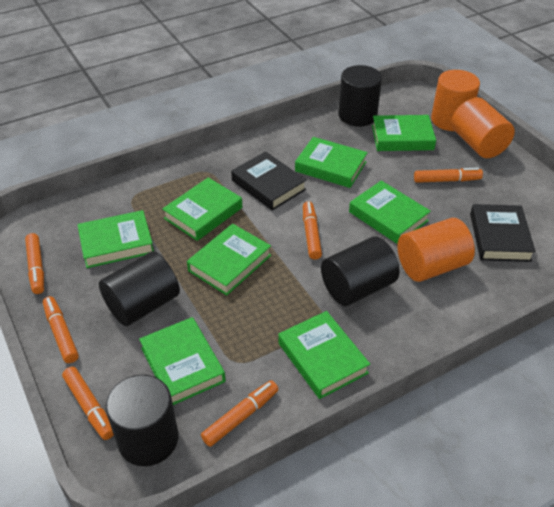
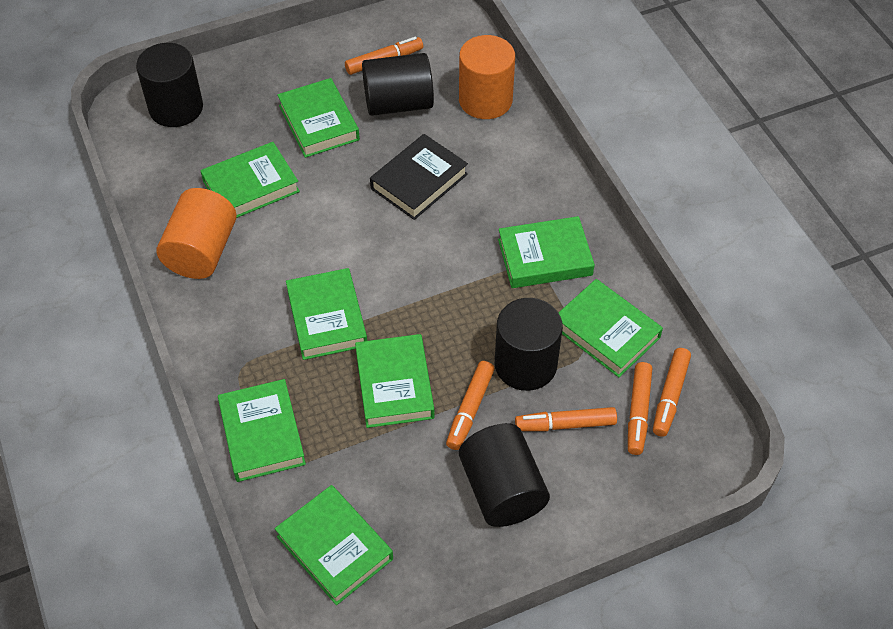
black book: 2 -> 1
orange cylinder: 3 -> 2
orange marker: 6 -> 5

